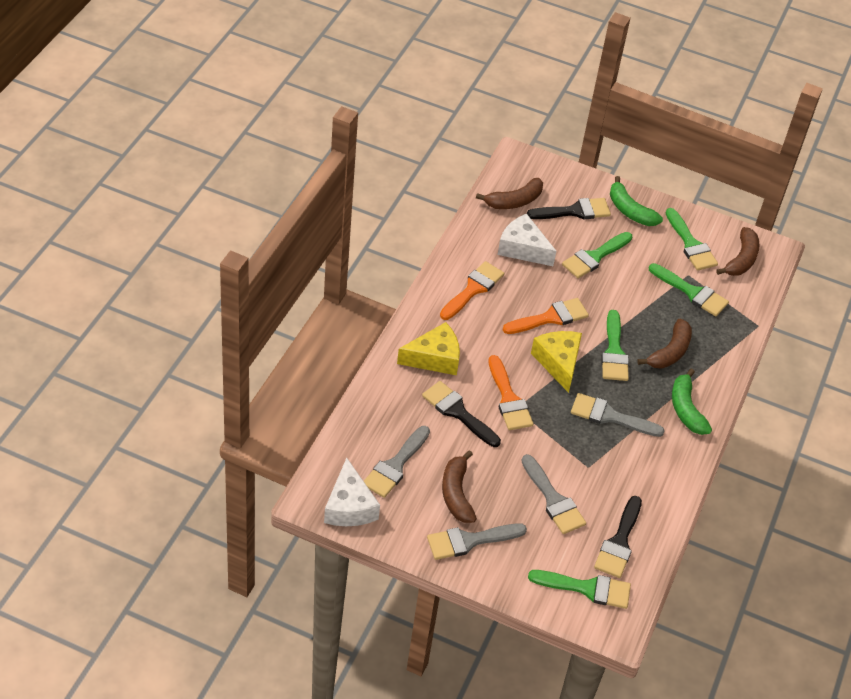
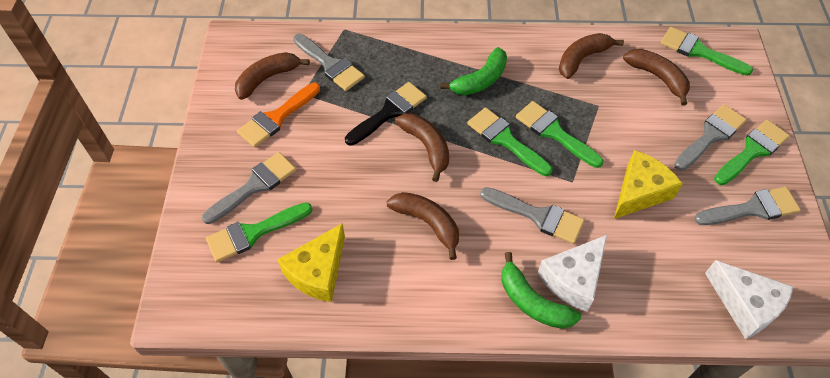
black brush: 3 -> 1
brown banana: 4 -> 5
grey brush: 4 -> 5
orange brush: 3 -> 1

